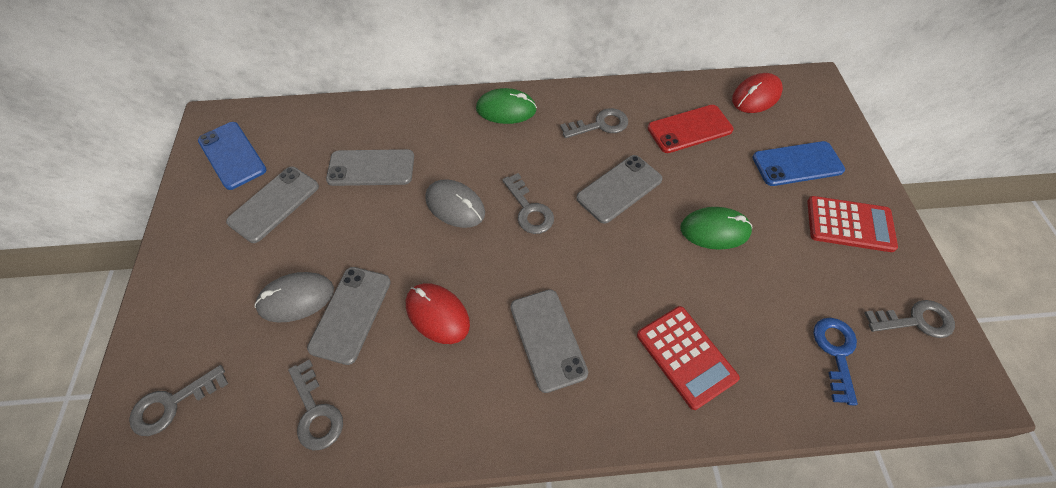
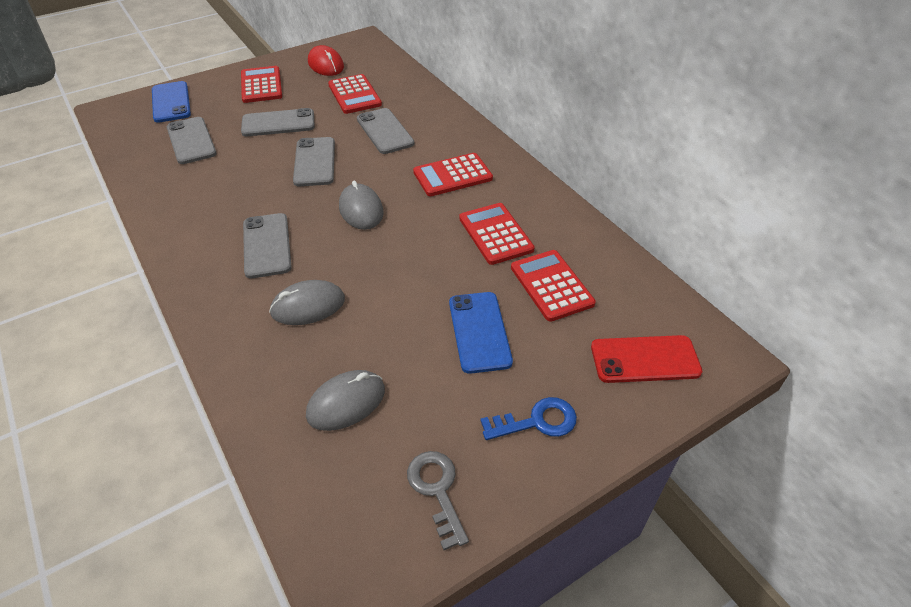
green mouse: 2 -> 0
grey key: 5 -> 1
grey mouse: 2 -> 3
red calculator: 2 -> 5
red mouse: 2 -> 1

